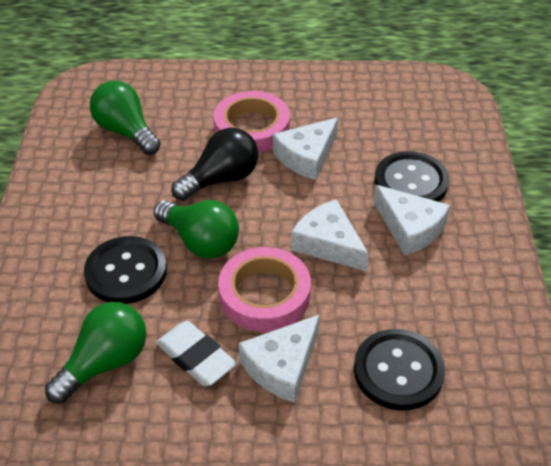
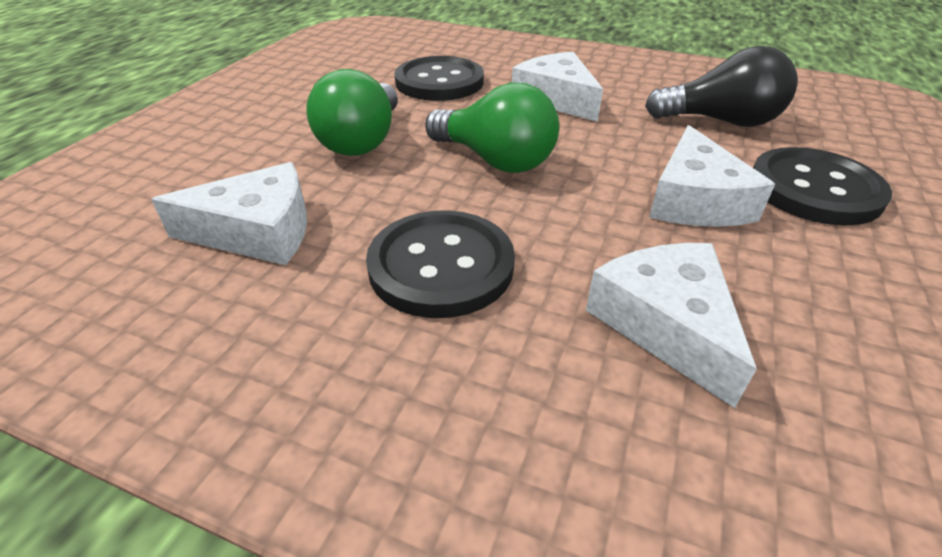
green light bulb: 3 -> 2
pink tape: 2 -> 0
white eraser: 1 -> 0

